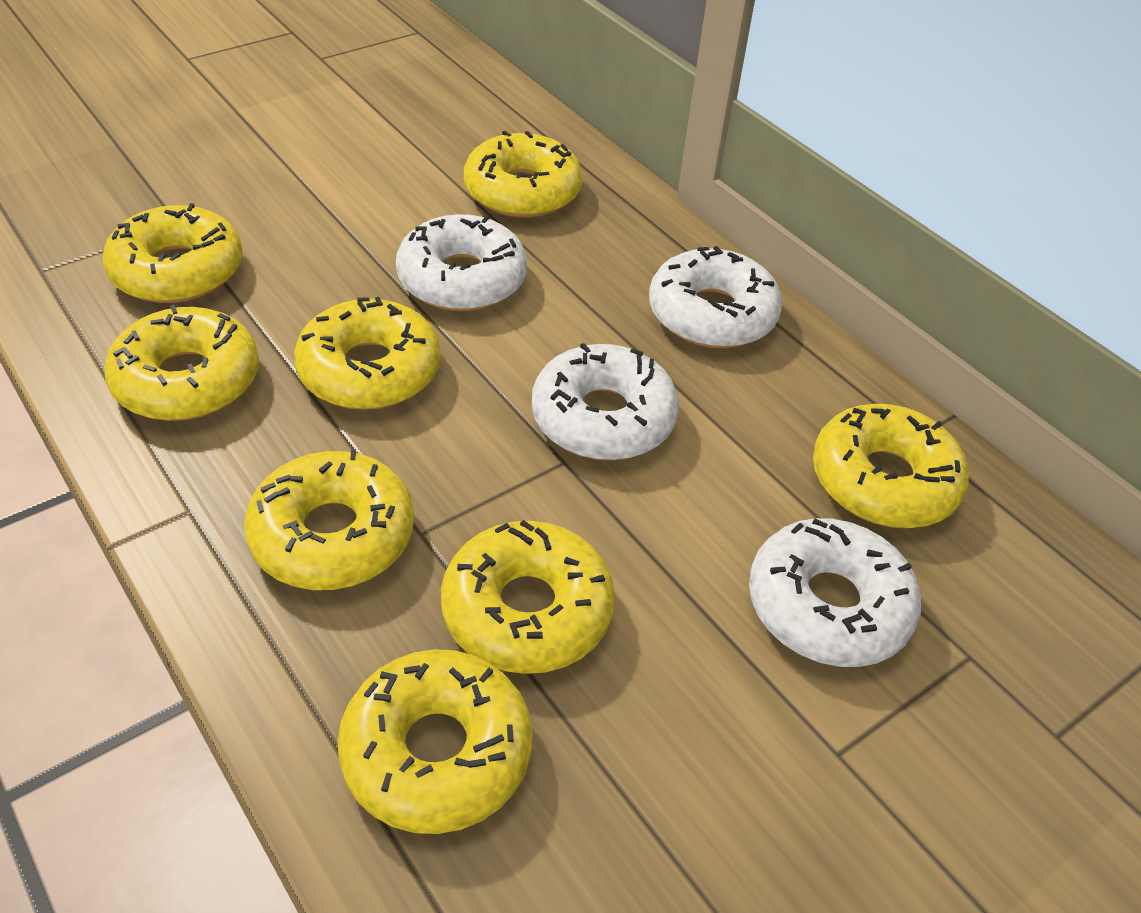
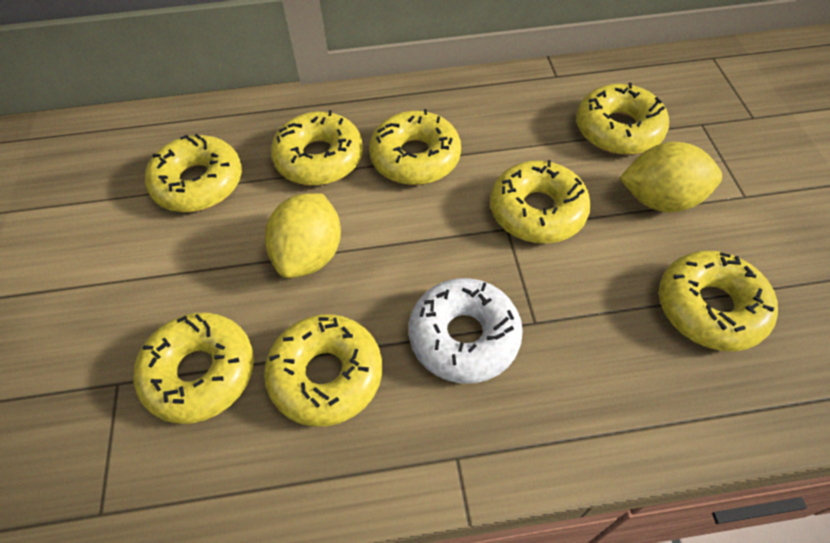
white donut: 4 -> 1
yellow lemon: 0 -> 2

